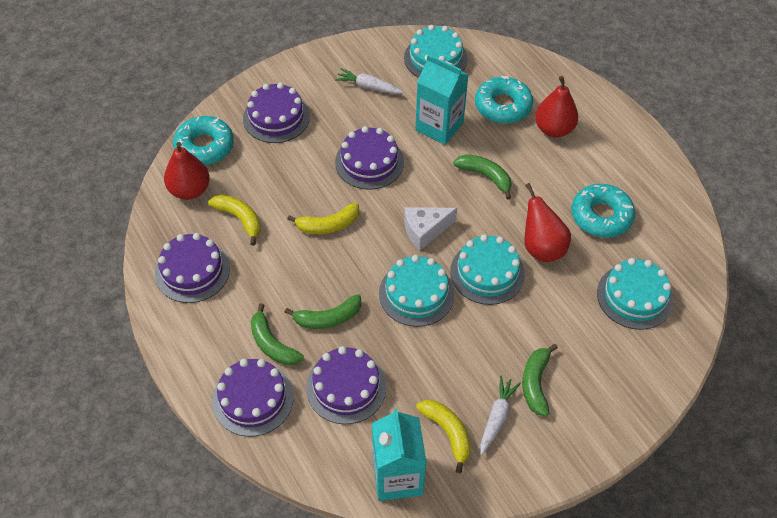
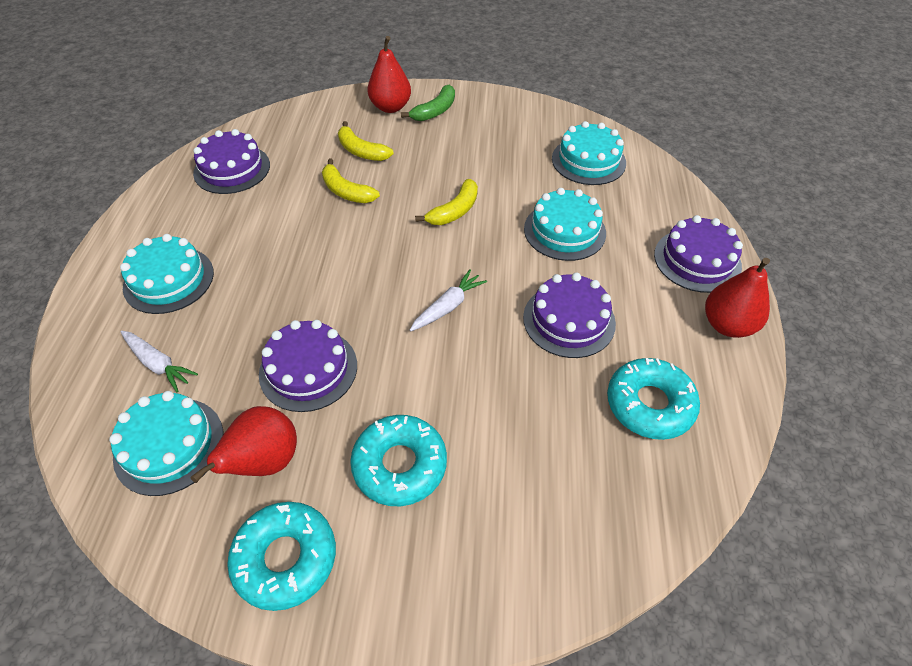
green banana: 4 -> 1
purple cake: 5 -> 4
turquoise carton: 2 -> 0
white cheese: 1 -> 0

